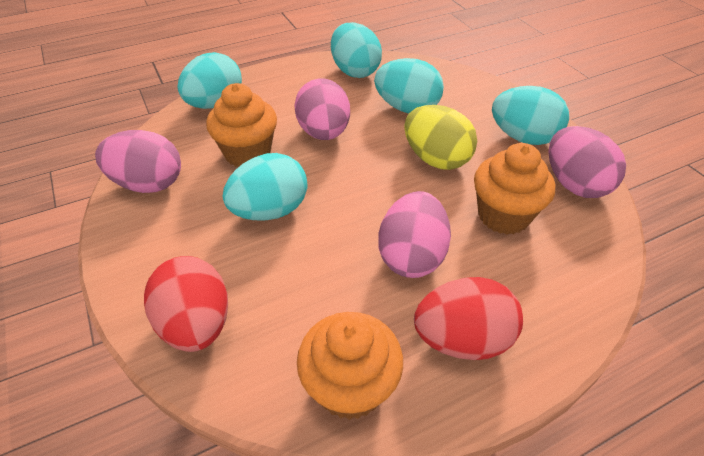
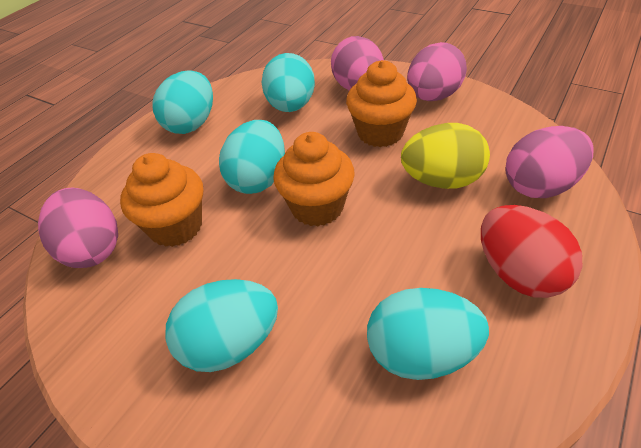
red egg: 2 -> 1

